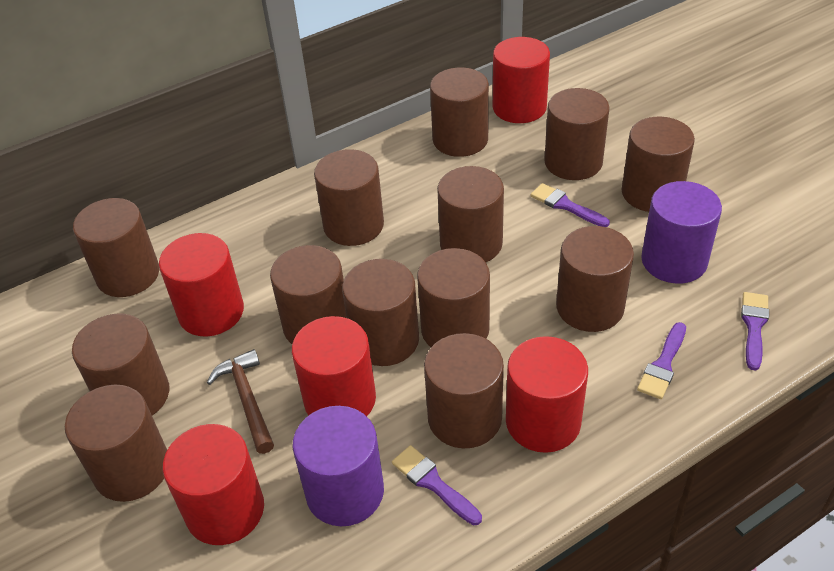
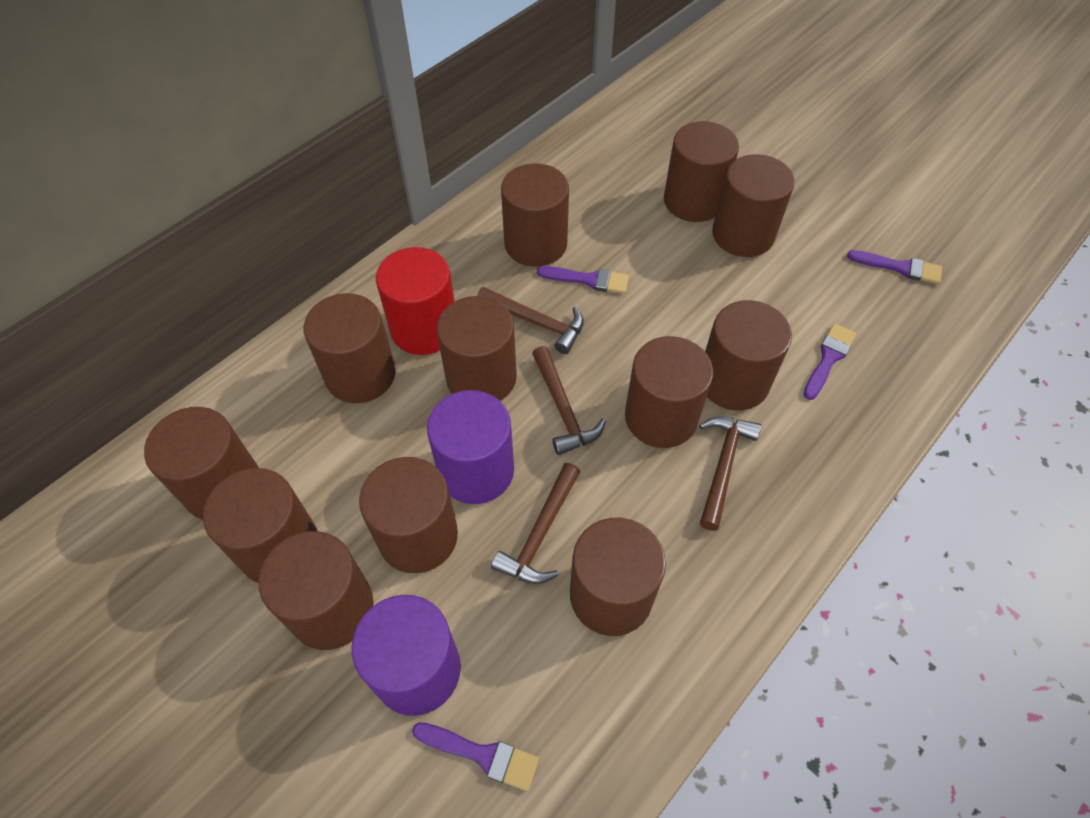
brown cylinder: 13 -> 12
brown hammer: 1 -> 4
red cylinder: 5 -> 1

